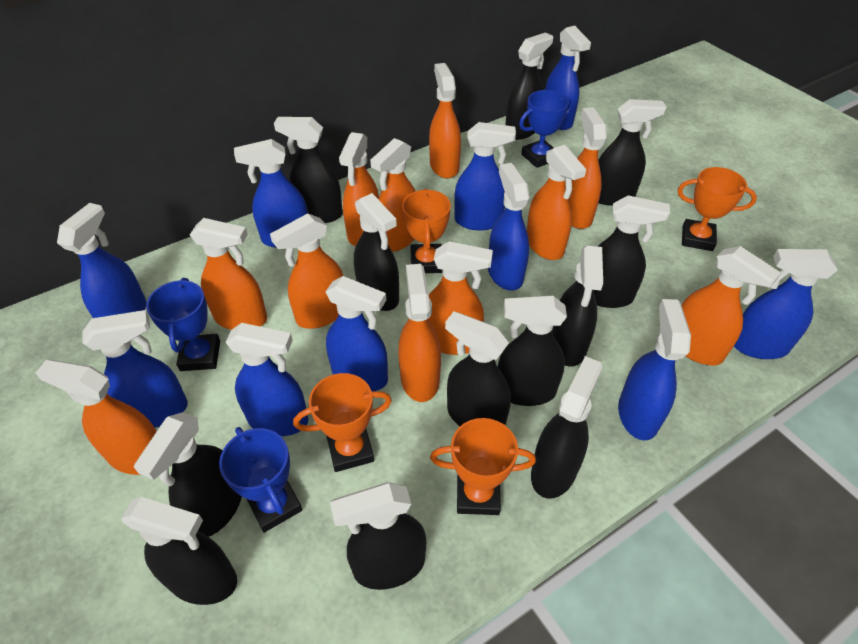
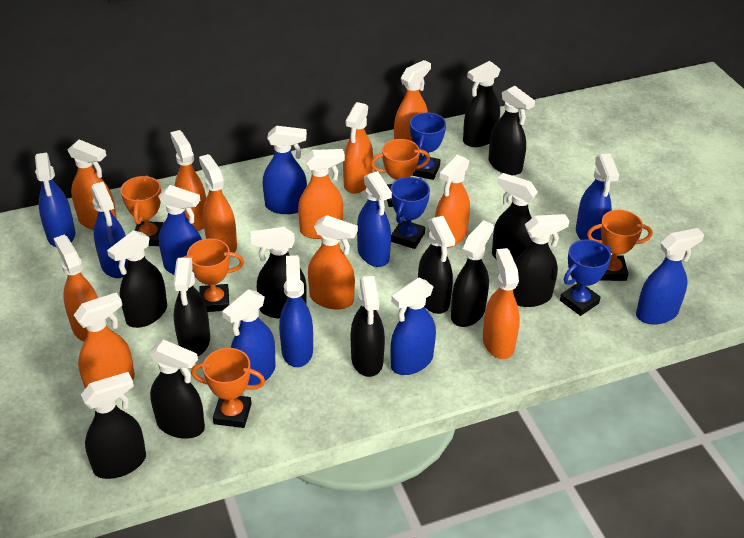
orange trophy: 4 -> 5

